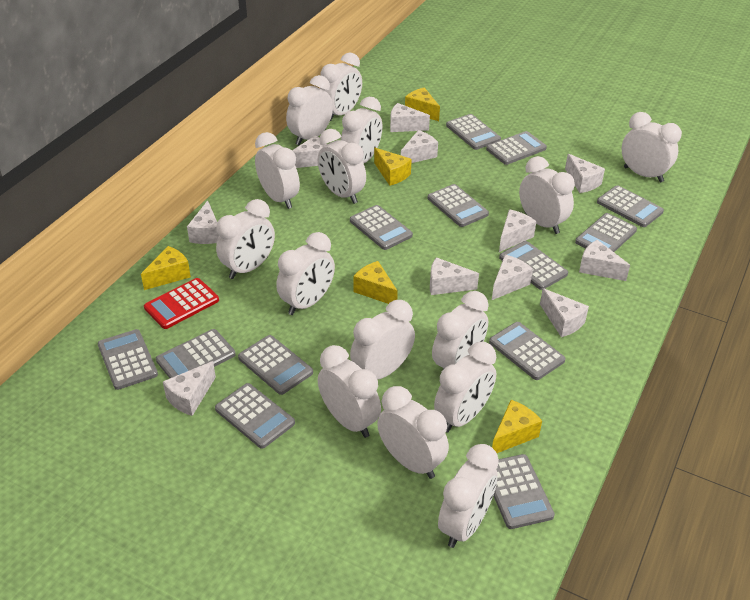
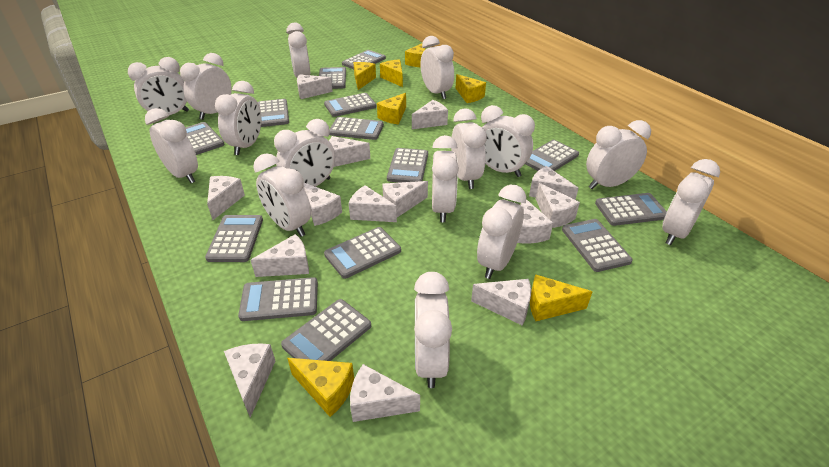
grey calculator: 13 -> 14
red calculator: 1 -> 0
white cheese: 11 -> 14
yellow cheese: 5 -> 7

